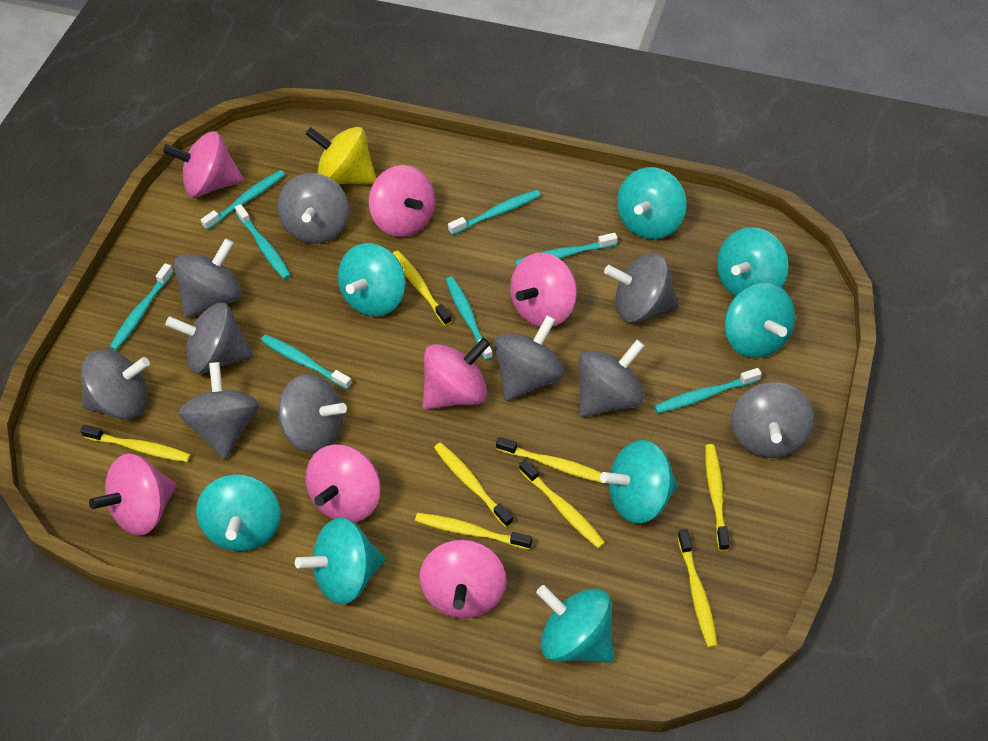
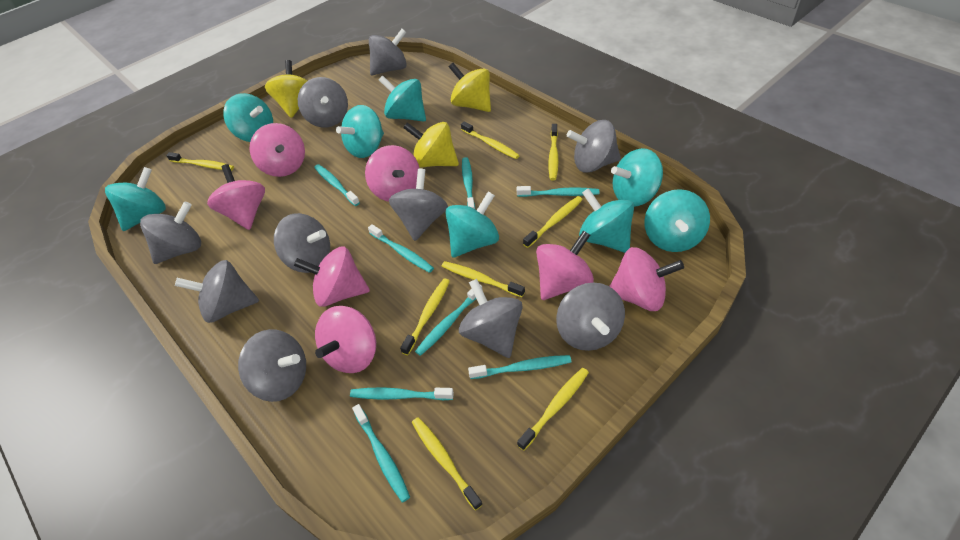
yellow spinning top: 1 -> 3

